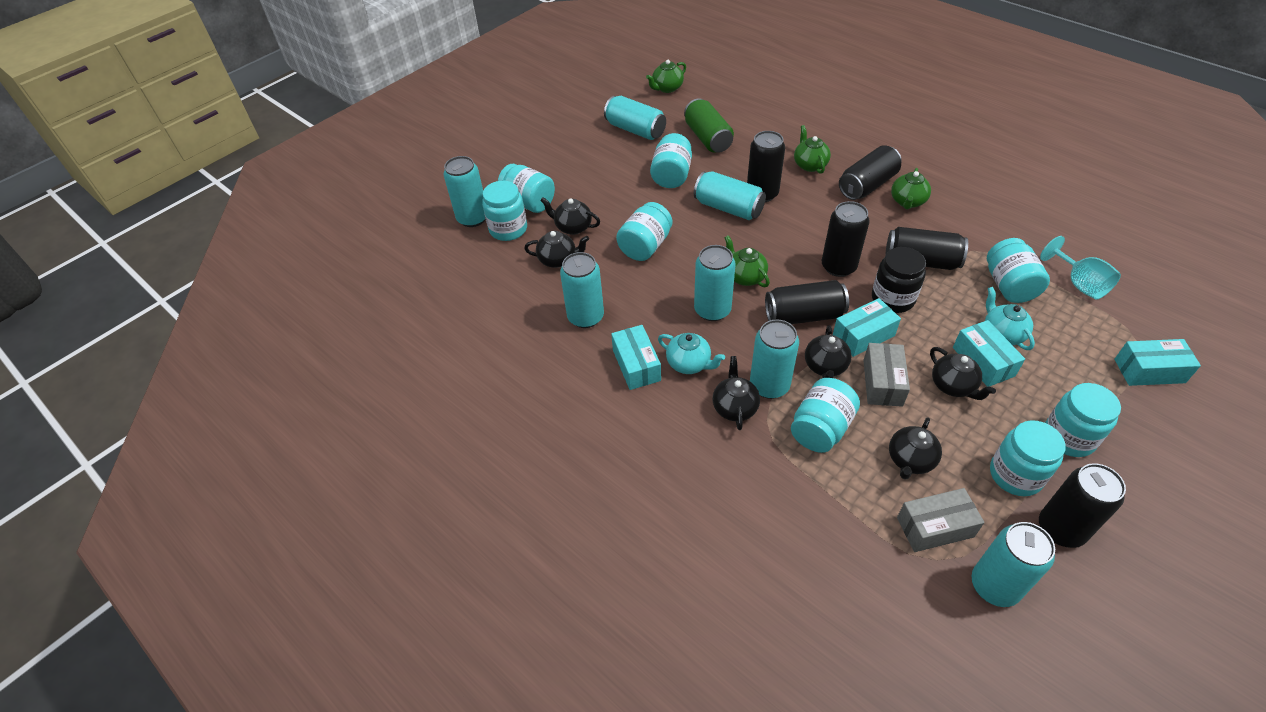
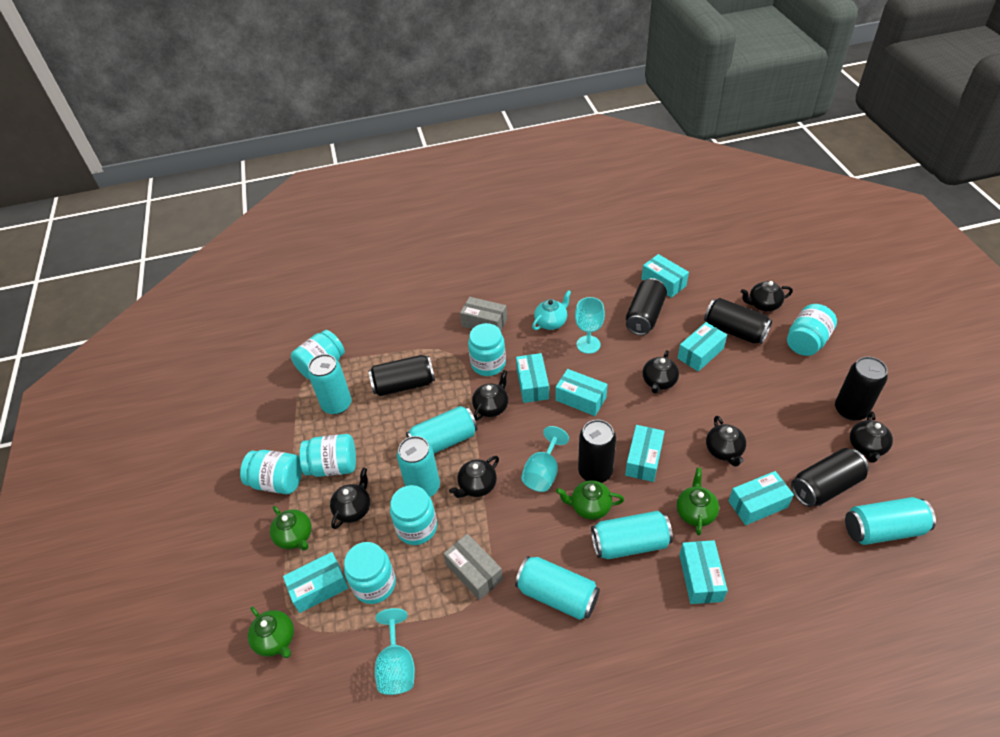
black jar: 1 -> 0
black teapot: 6 -> 7
green can: 1 -> 0
turquoise box: 4 -> 8
turquoise can: 7 -> 6
turquoise goblet: 1 -> 3
turquoise jar: 8 -> 7
turquoise teapot: 2 -> 1

